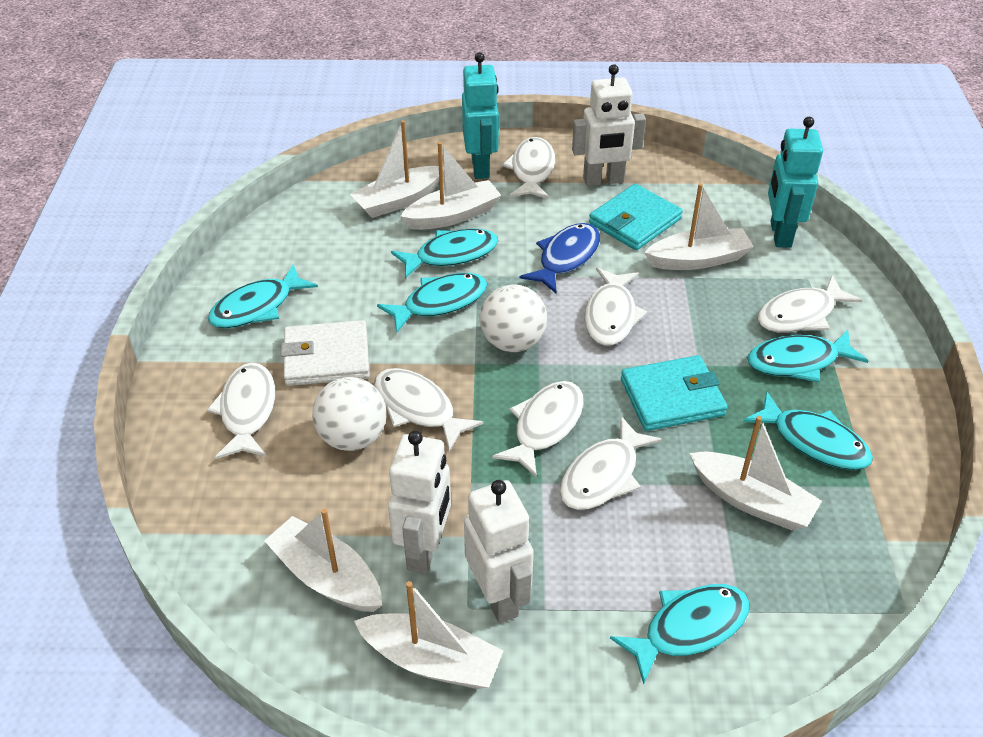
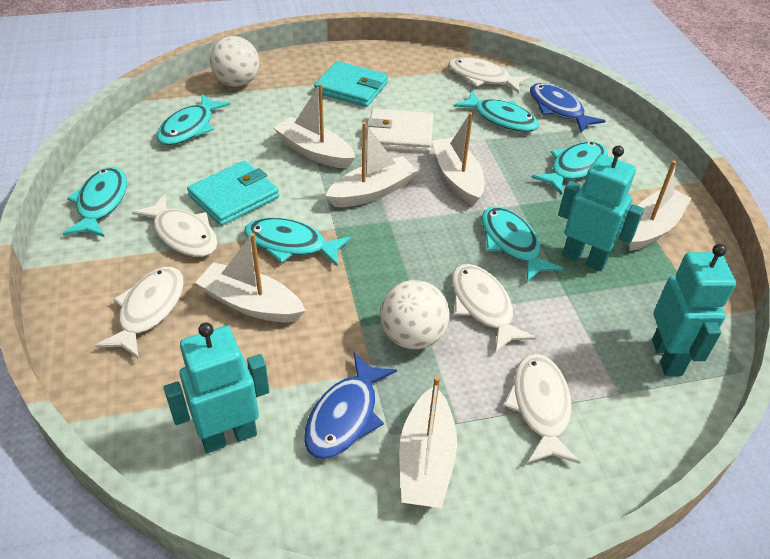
blue fish: 1 -> 2
turquoise robot: 2 -> 3
white fish: 7 -> 5
white robot: 3 -> 0

